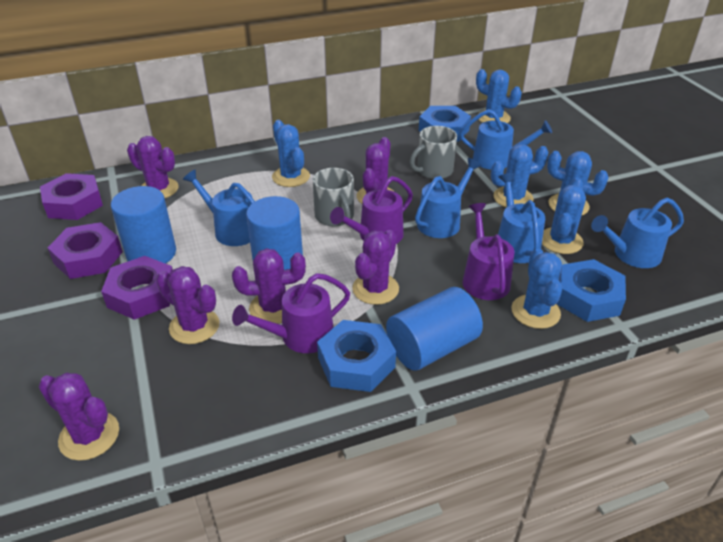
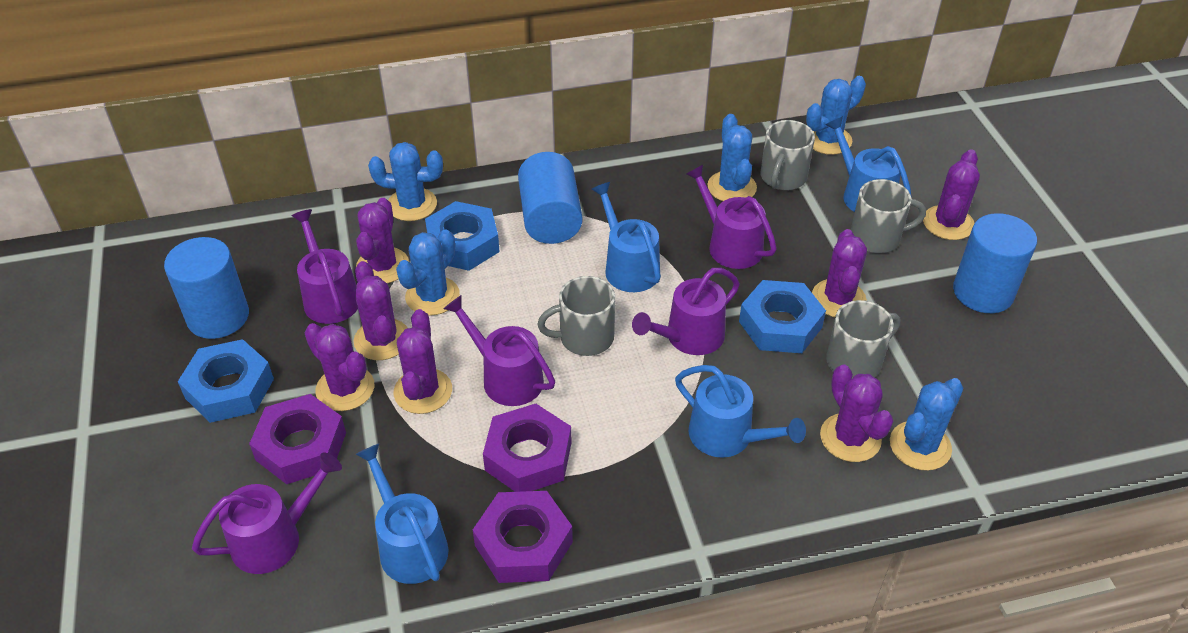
blue cactus: 6 -> 5
blue watering can: 5 -> 4
grey mug: 2 -> 4
purple cactus: 6 -> 7
purple watering can: 3 -> 5

